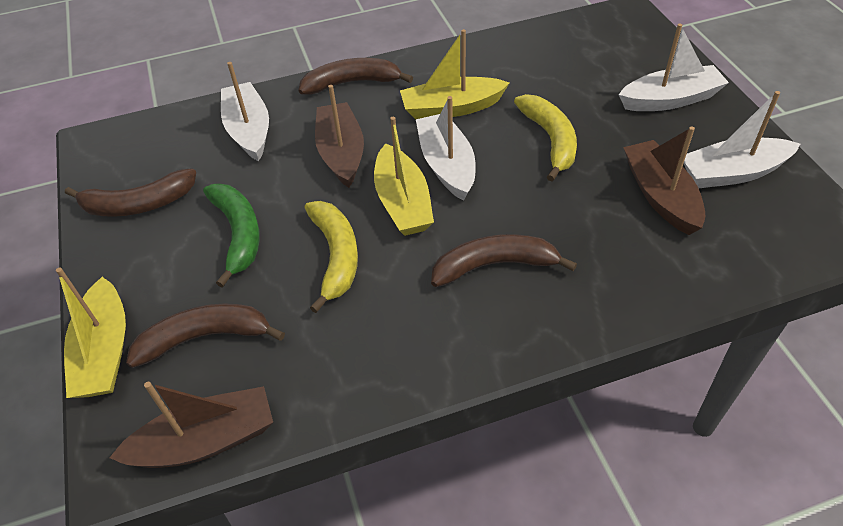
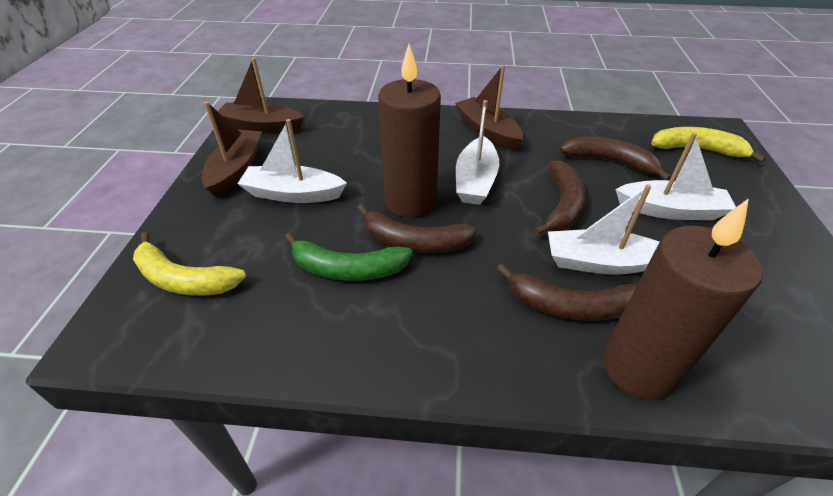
brown candle: 0 -> 2
yellow boat: 3 -> 0

